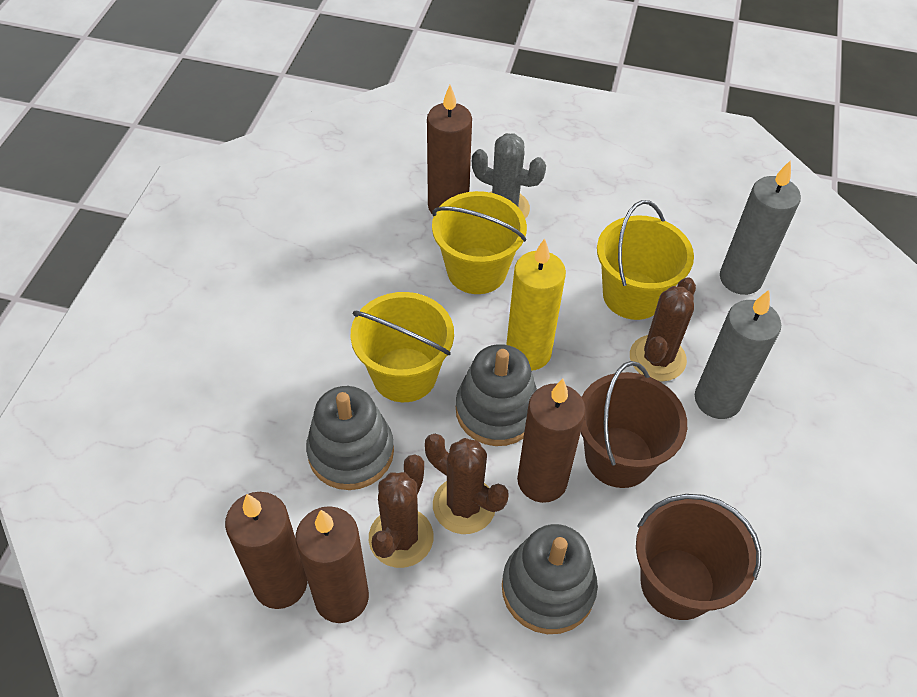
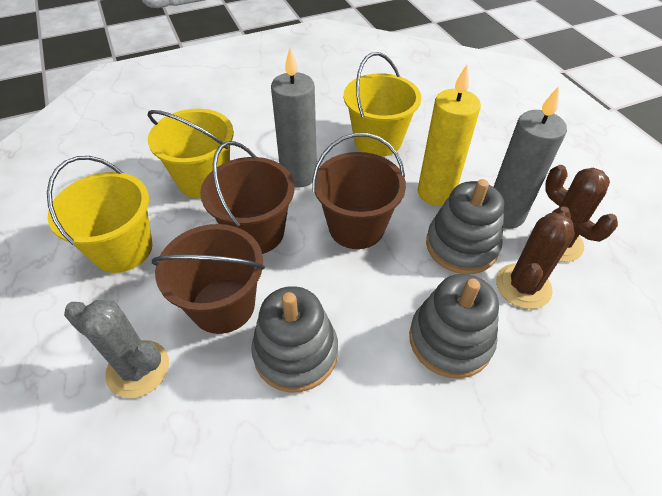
brown bucket: 2 -> 3
brown cactus: 3 -> 2
brown candle: 4 -> 0

